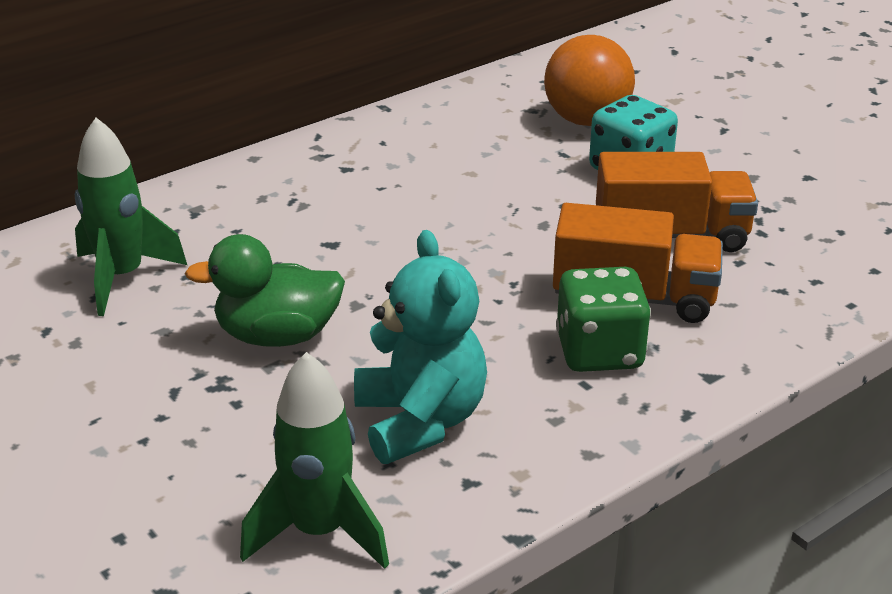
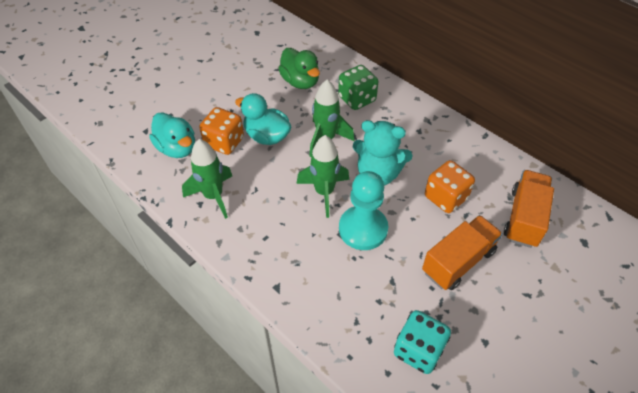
green rocket: 2 -> 3
orange ball: 1 -> 0
orange dice: 0 -> 2
turquoise duck: 0 -> 2
turquoise pawn: 0 -> 1

